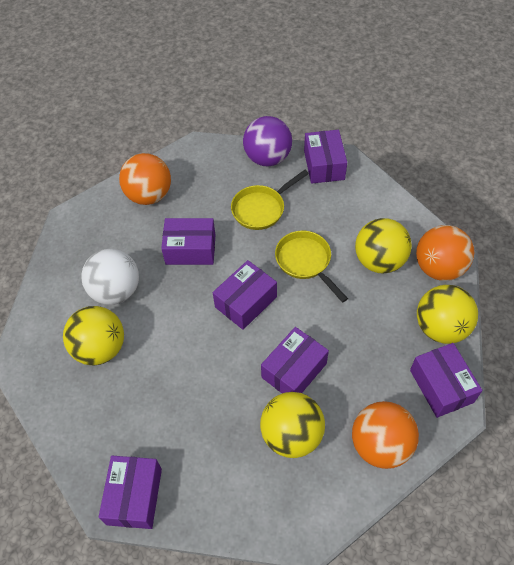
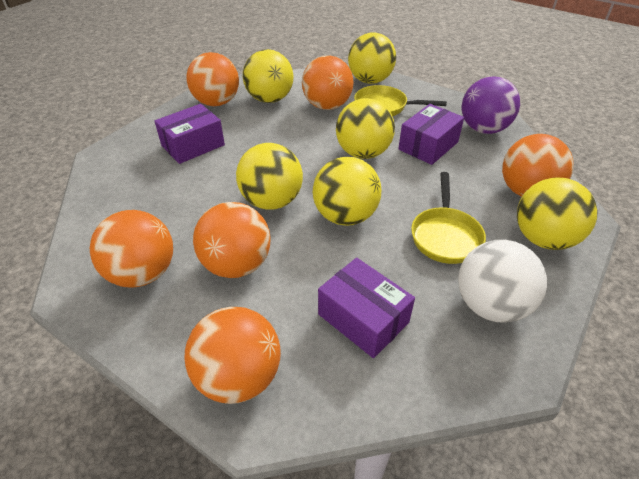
orange ball: 3 -> 6
purple box: 6 -> 3
yellow ball: 4 -> 6

